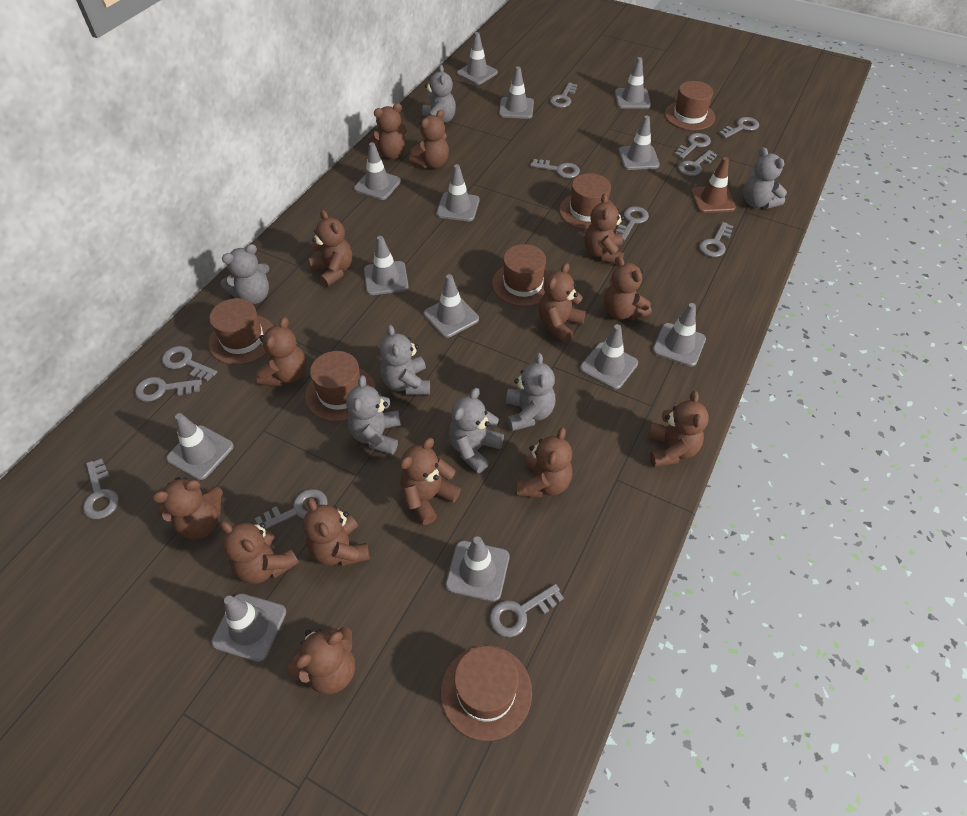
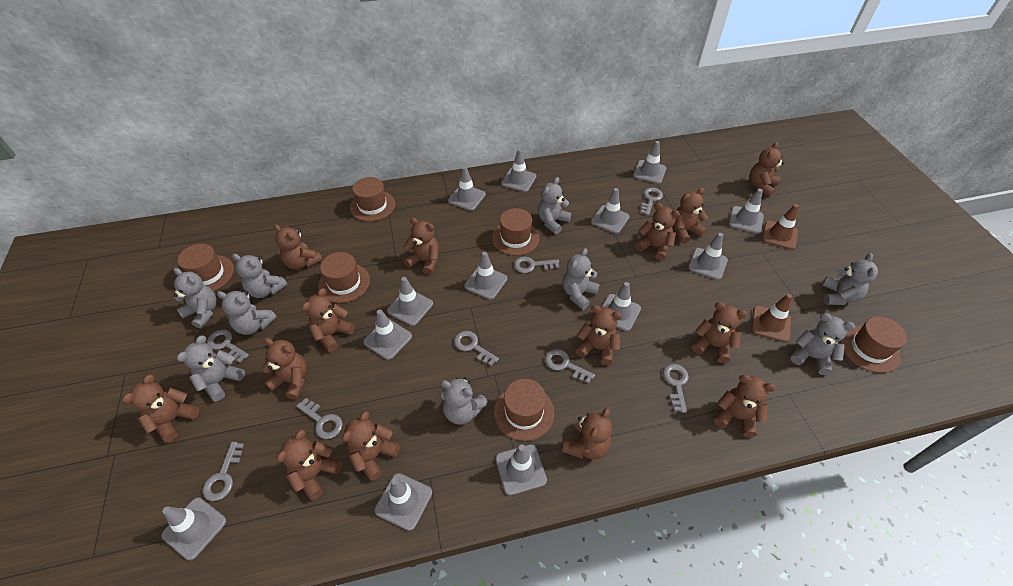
brown traffic cone: 1 -> 2
grey key: 12 -> 8
grey teddy bear: 7 -> 9

